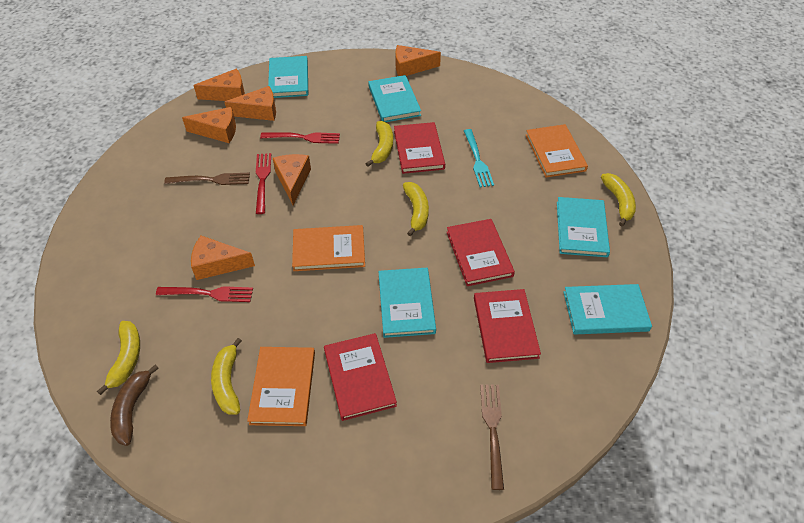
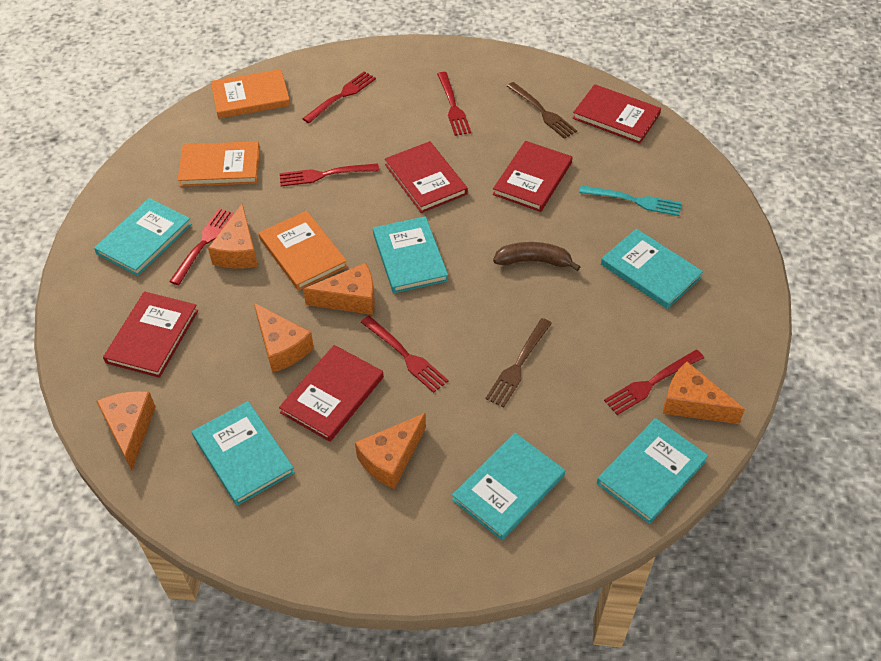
red book: 4 -> 5
red fork: 3 -> 6
turquoise book: 5 -> 6
yellow banana: 5 -> 0

